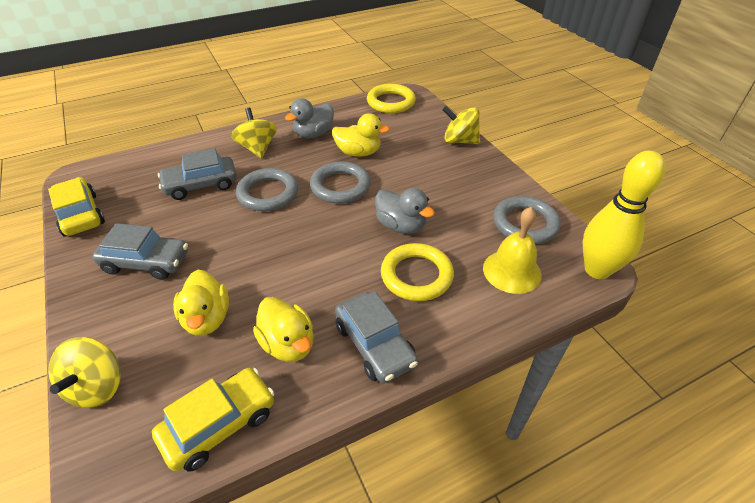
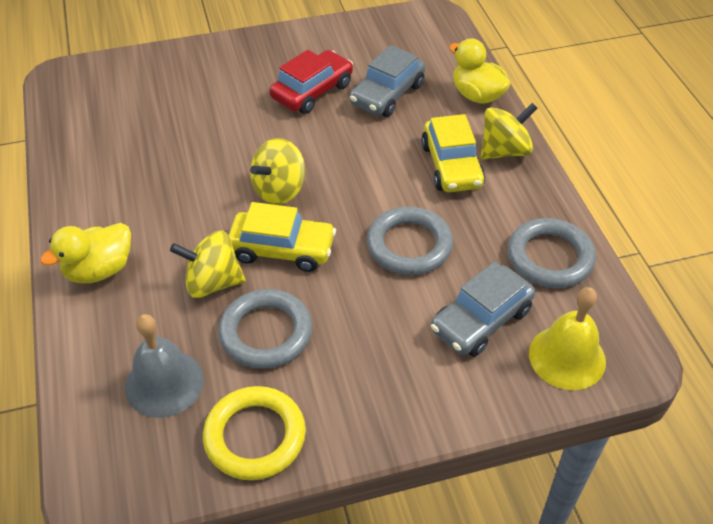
grey bell: 0 -> 1
grey car: 3 -> 2
grey duck: 2 -> 0
red car: 0 -> 1
yellow bowling pin: 1 -> 0
yellow duck: 3 -> 2
yellow ring: 2 -> 1

